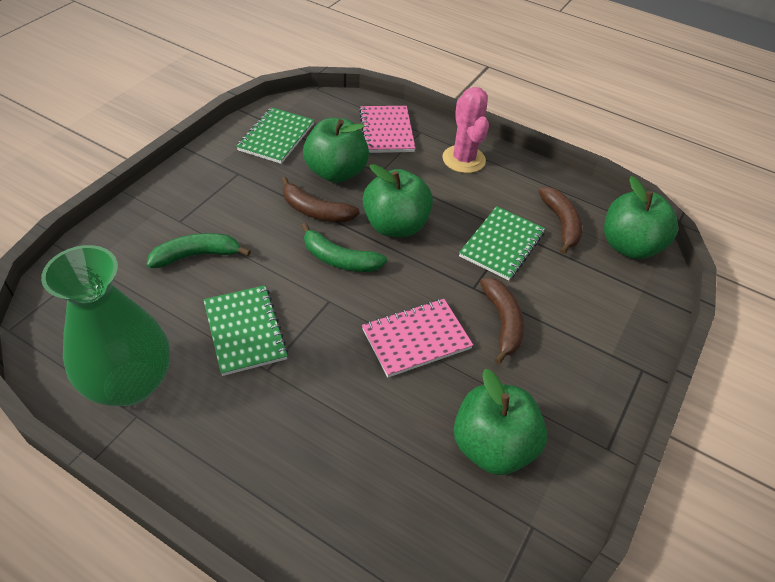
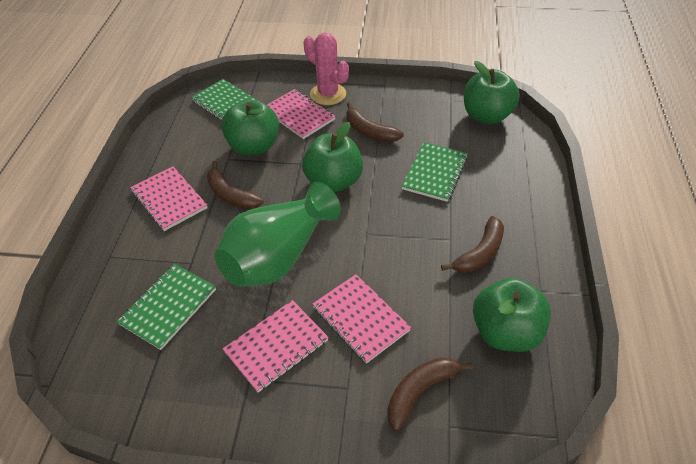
brown banana: 3 -> 4
green banana: 2 -> 0
pink notebook: 2 -> 4

